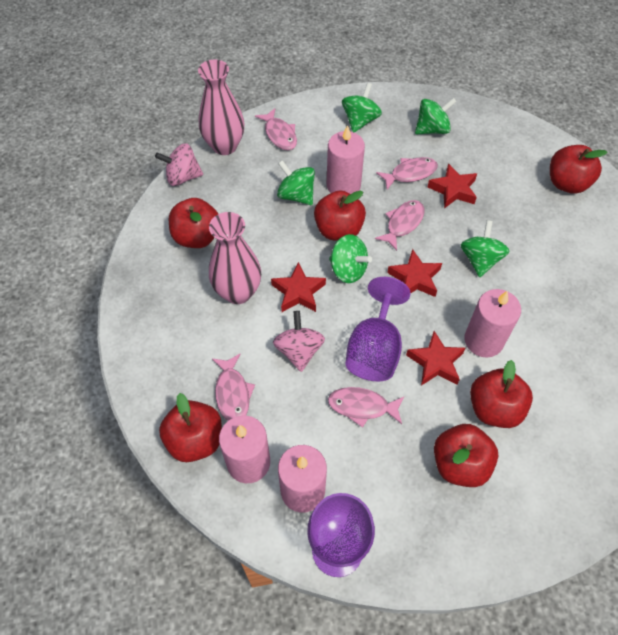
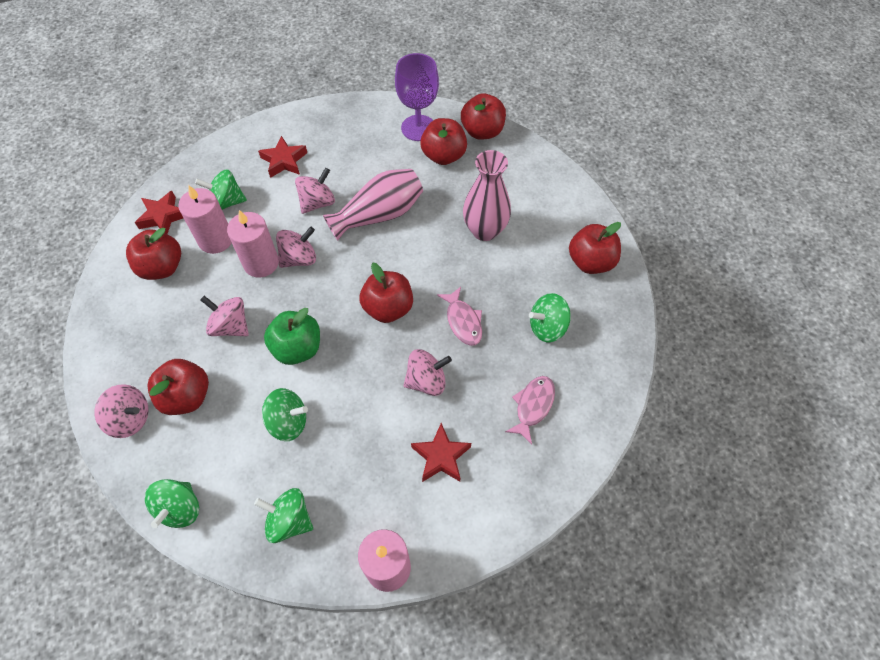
green apple: 0 -> 1
pink candle: 4 -> 3
pink fish: 5 -> 2
pink spinning top: 2 -> 5
purple goblet: 2 -> 1
red star: 4 -> 3

